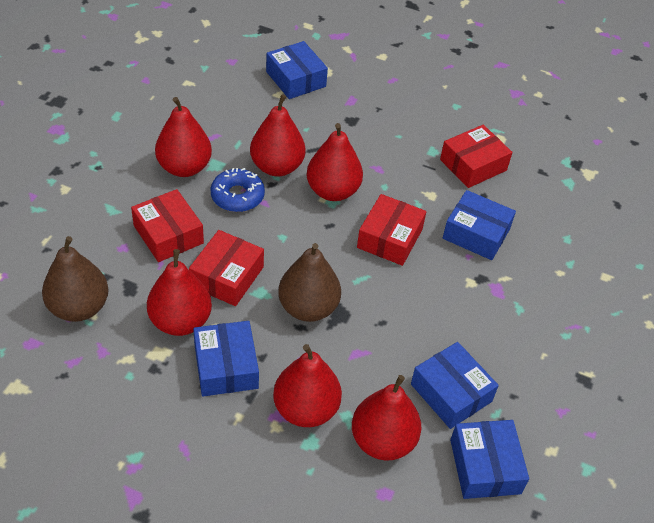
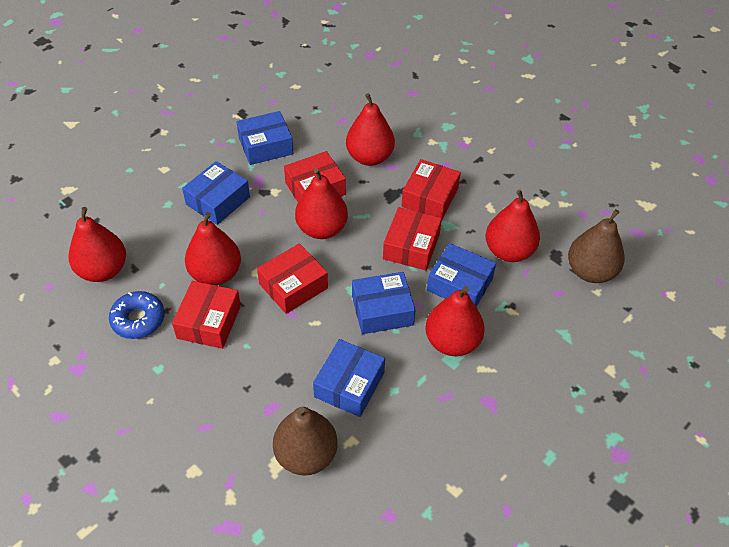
red box: 4 -> 5

